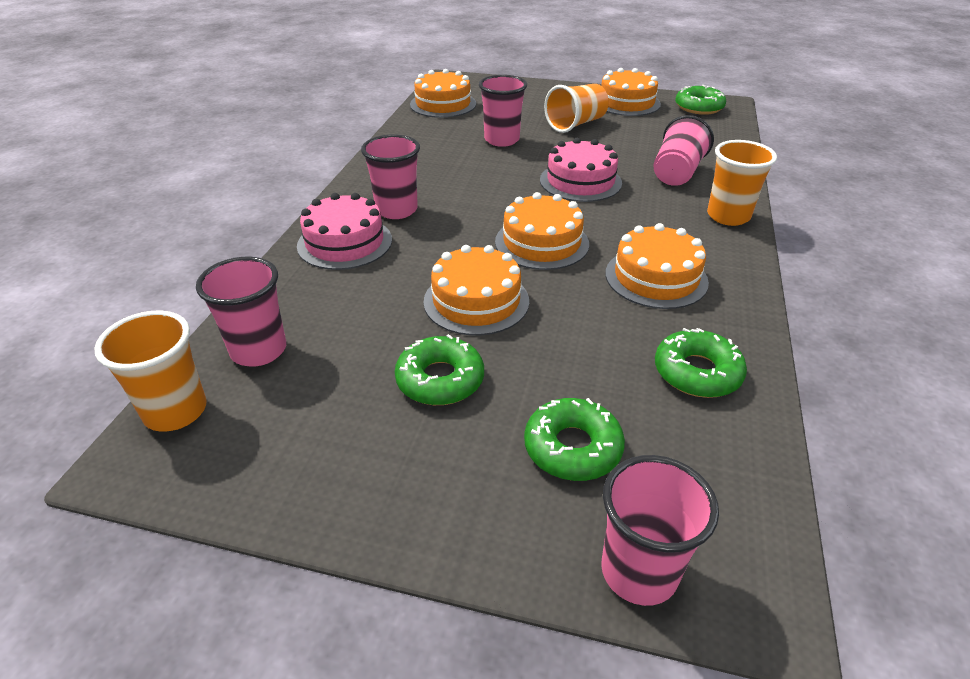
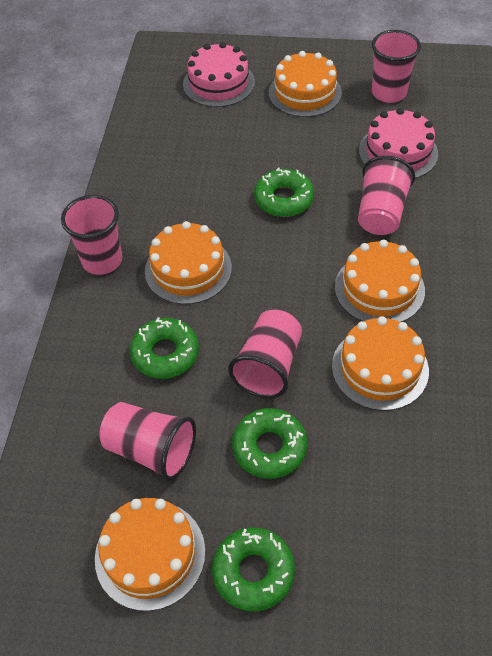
orange cup: 3 -> 0

